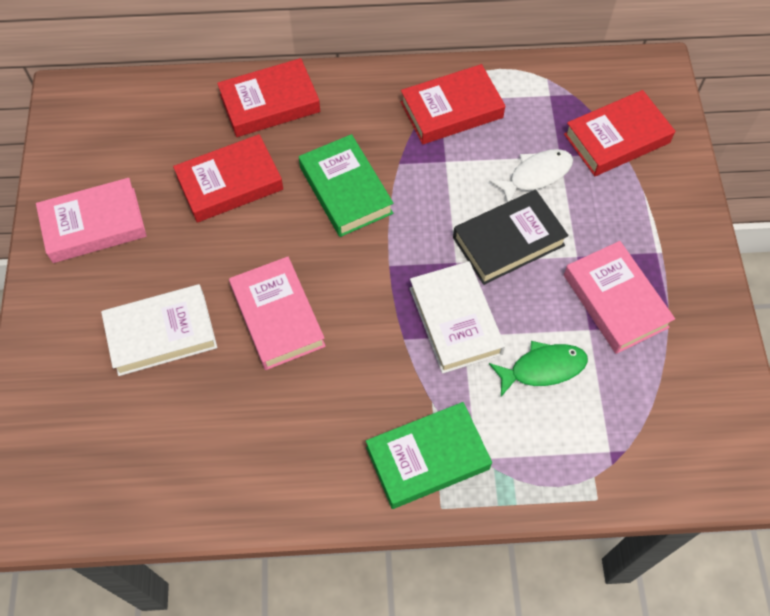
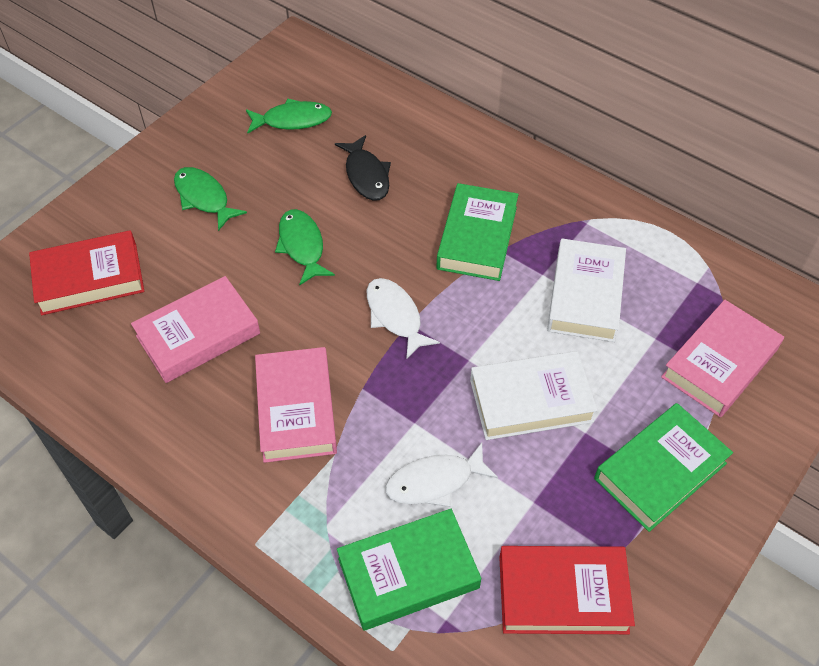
black book: 1 -> 0
black fish: 0 -> 1
green book: 2 -> 3
green fish: 1 -> 3
red book: 4 -> 2
white fish: 1 -> 2

